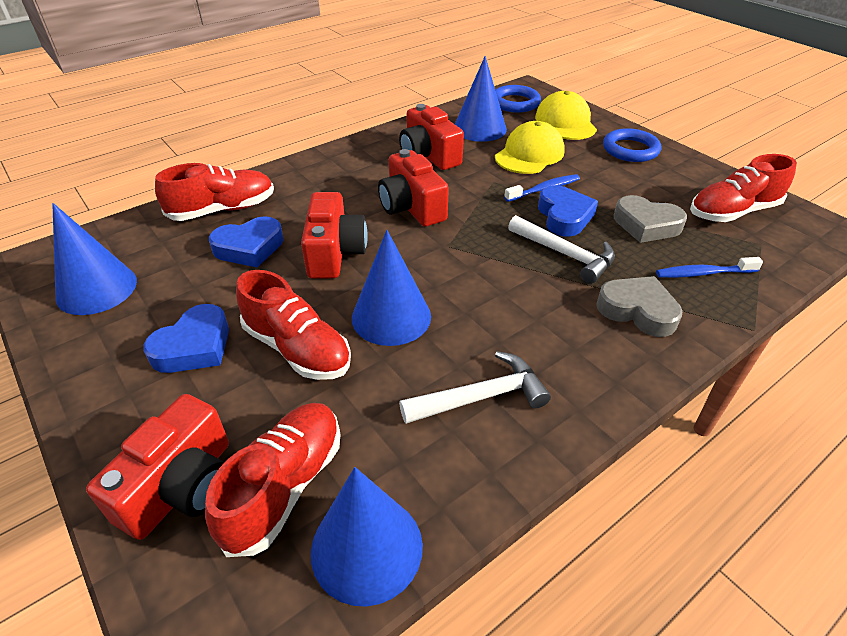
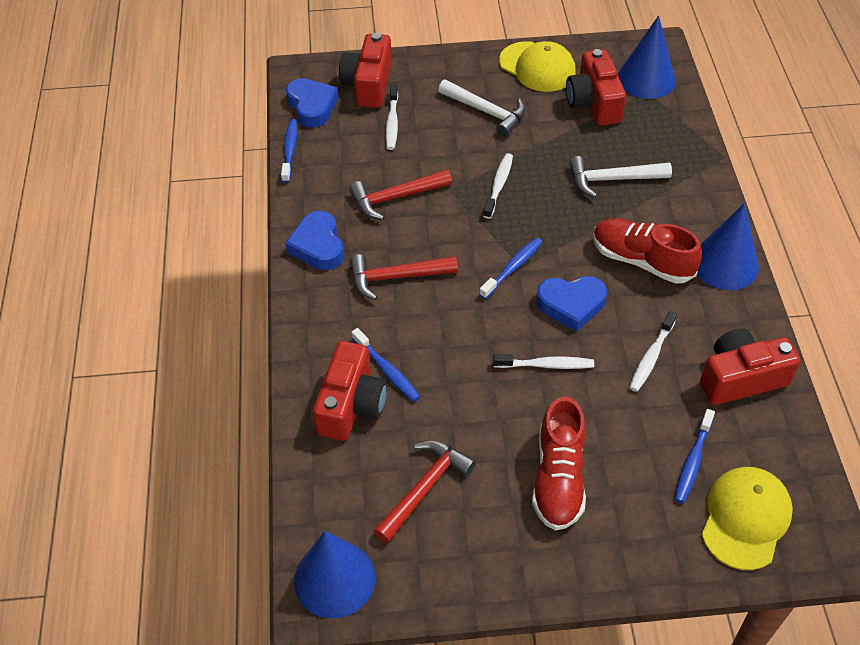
blue cone: 4 -> 3
blue ring: 2 -> 0
blue toothbrush: 2 -> 4
grey heart: 2 -> 0
red hammer: 0 -> 3
red shoe: 4 -> 2
white toothbrush: 0 -> 4

